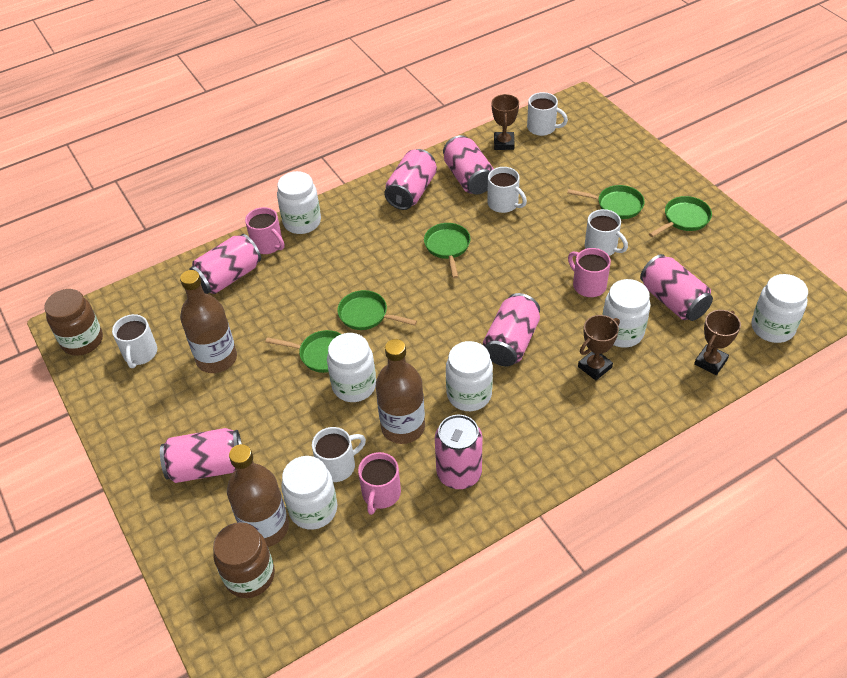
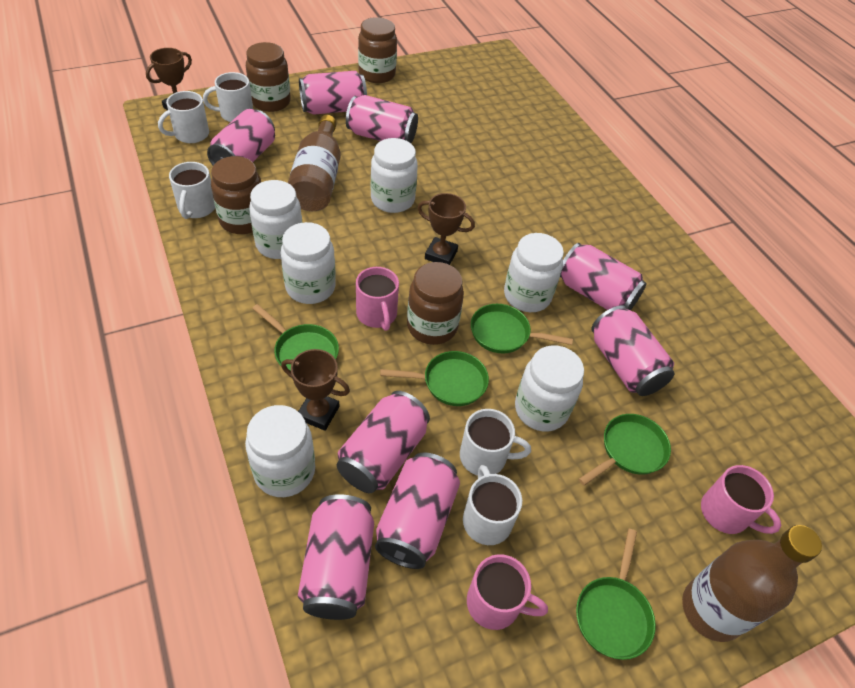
brown bottle: 3 -> 2
brown jar: 2 -> 4
pink can: 7 -> 8

